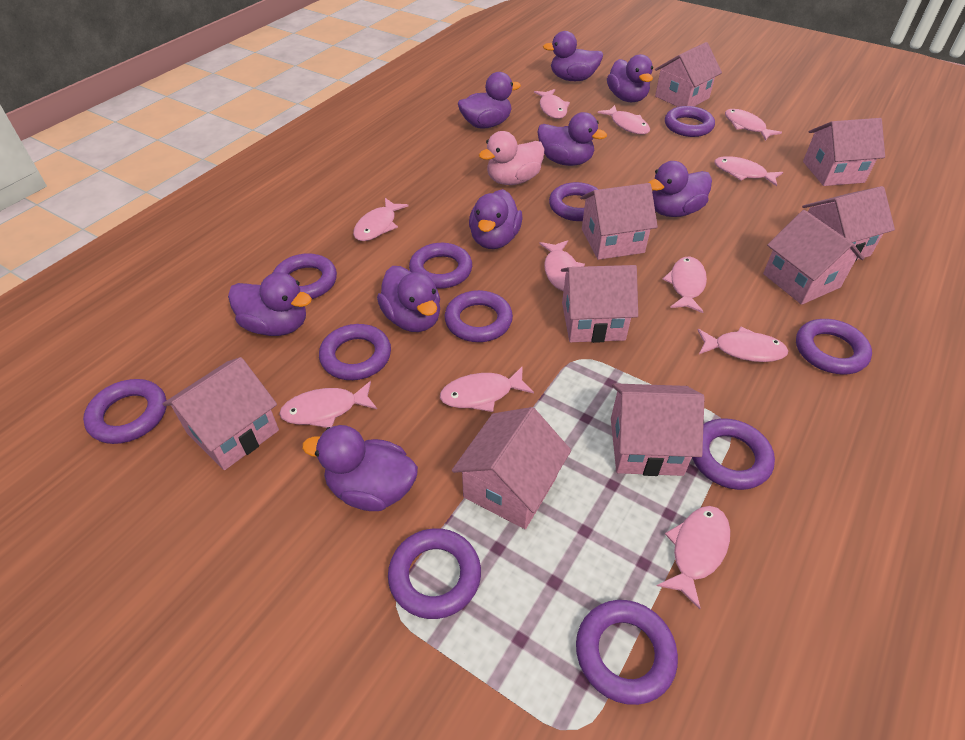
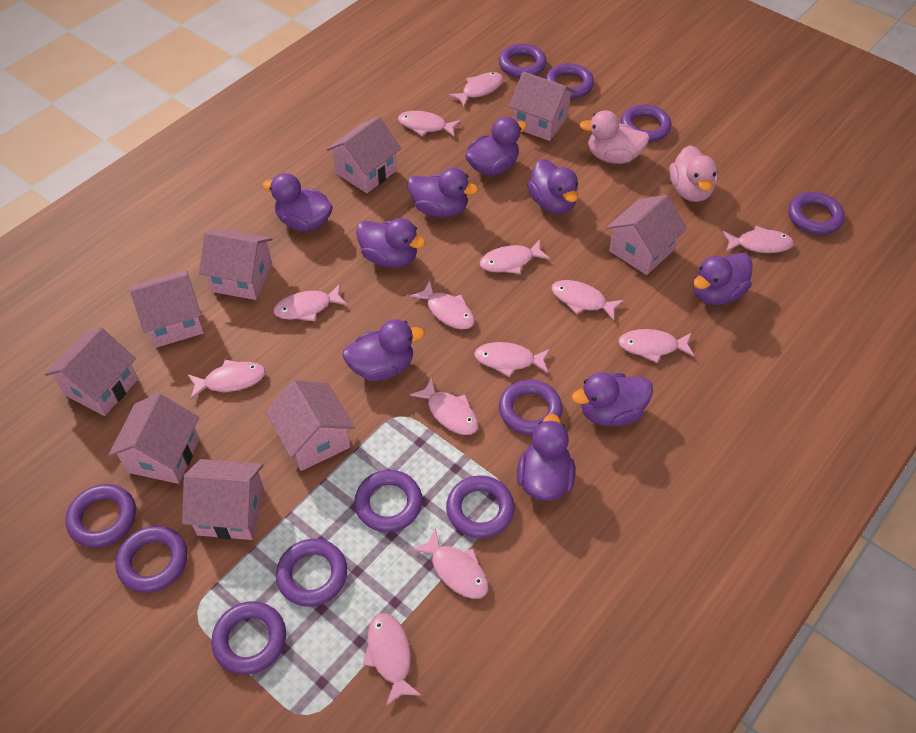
pink duck: 1 -> 2
pink fish: 11 -> 13

